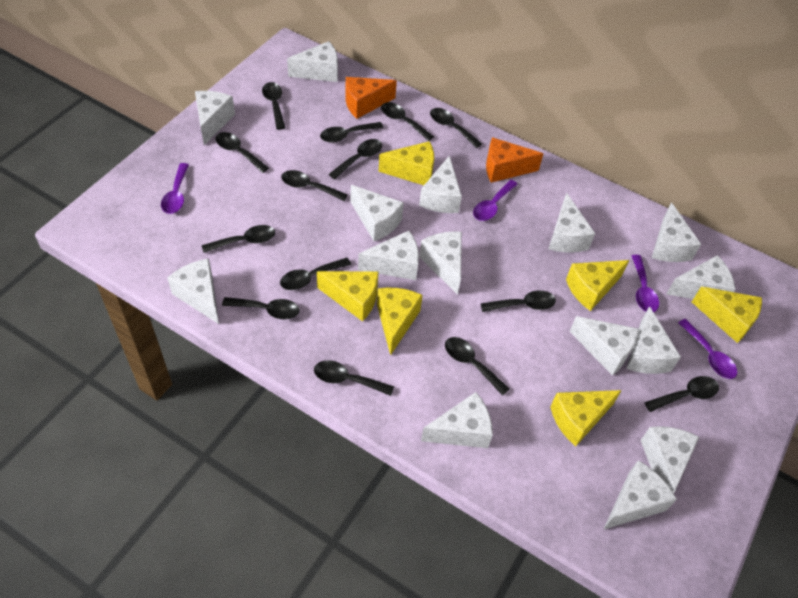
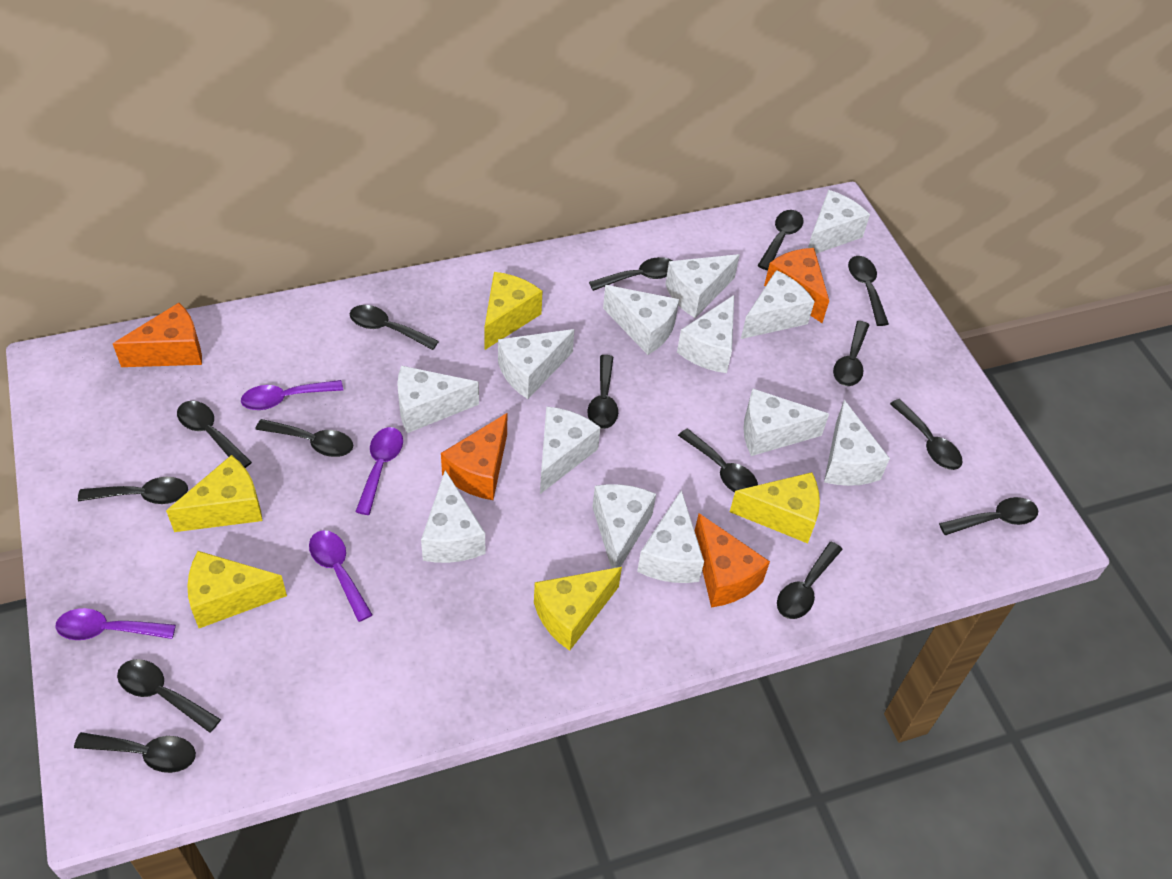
black spoon: 14 -> 15
orange cheese: 2 -> 4
white cheese: 15 -> 13
yellow cheese: 6 -> 5

